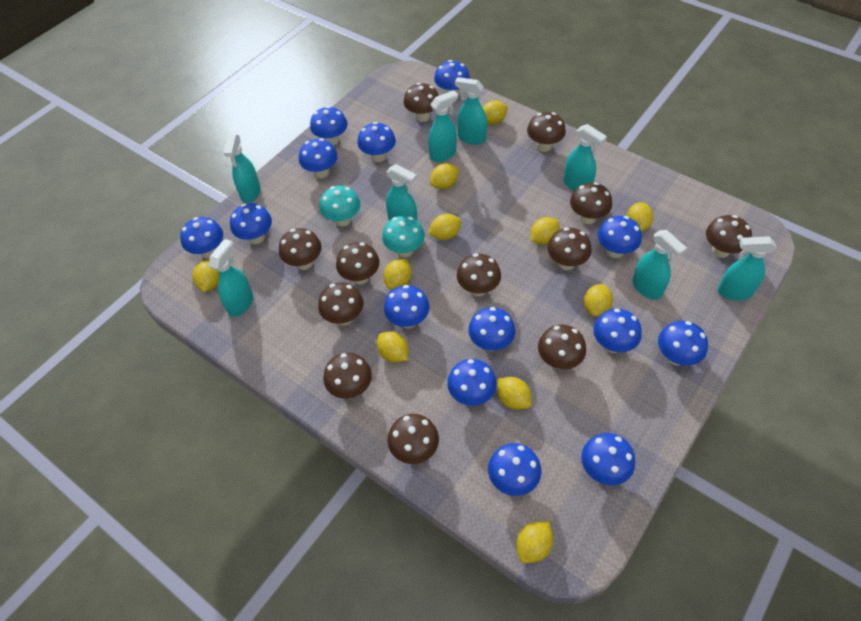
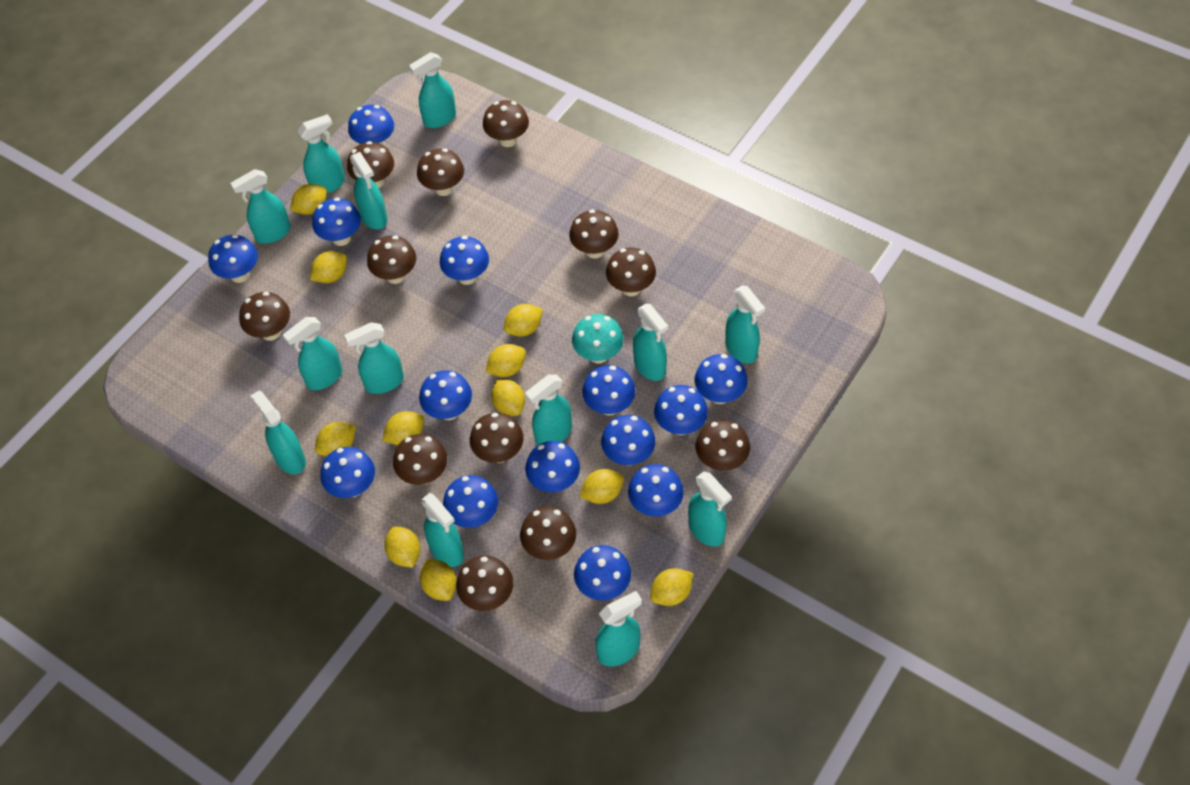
turquoise mushroom: 2 -> 1
turquoise spray bottle: 8 -> 13

